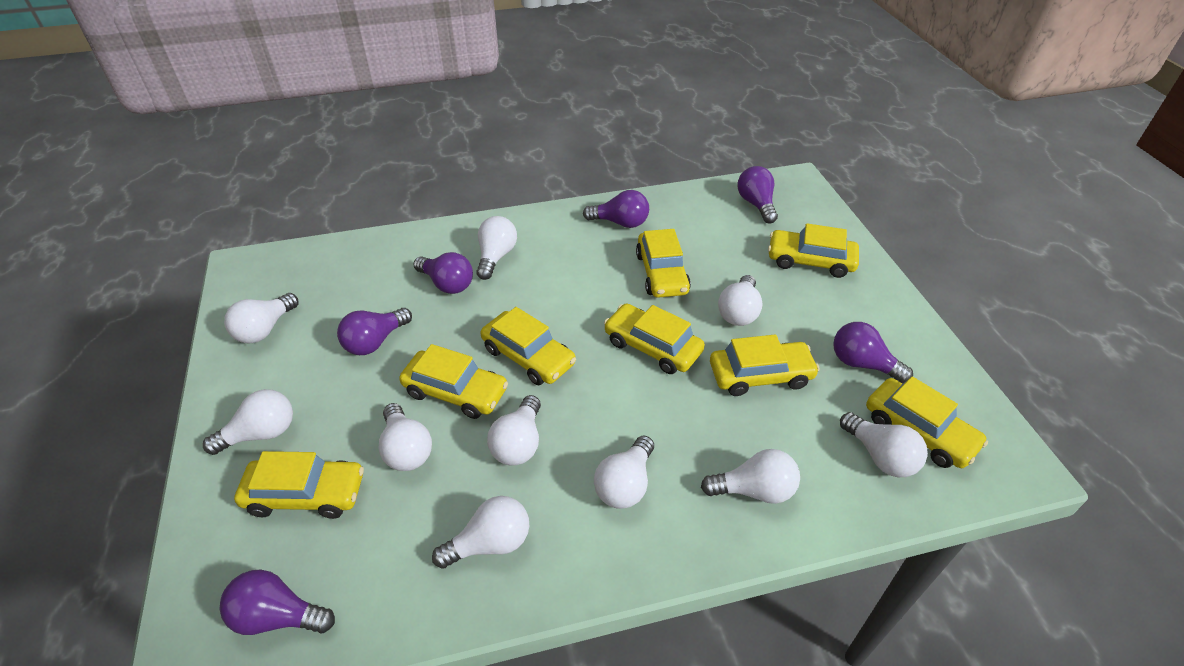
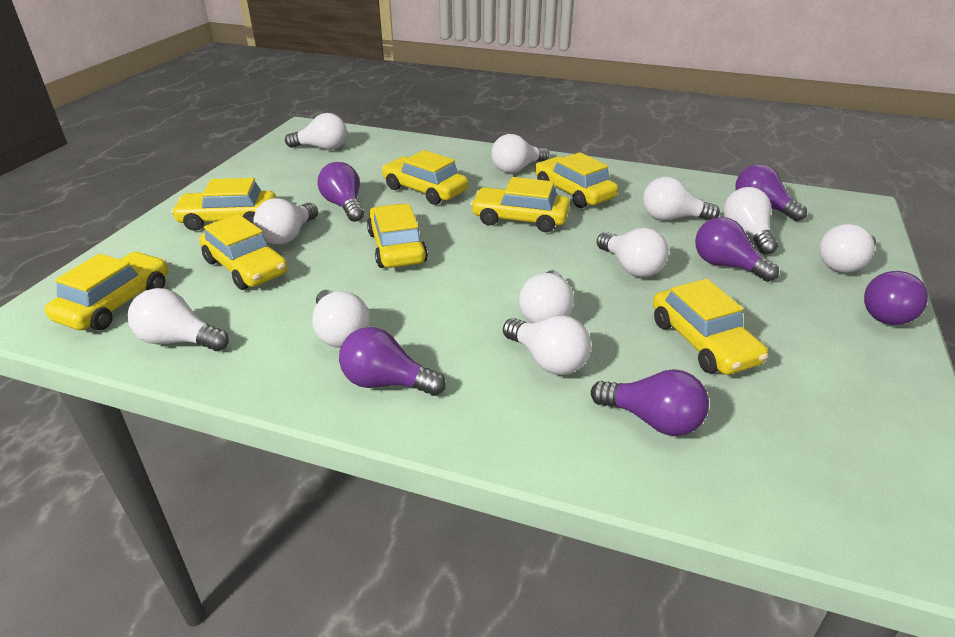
white light bulb: 10 -> 11

